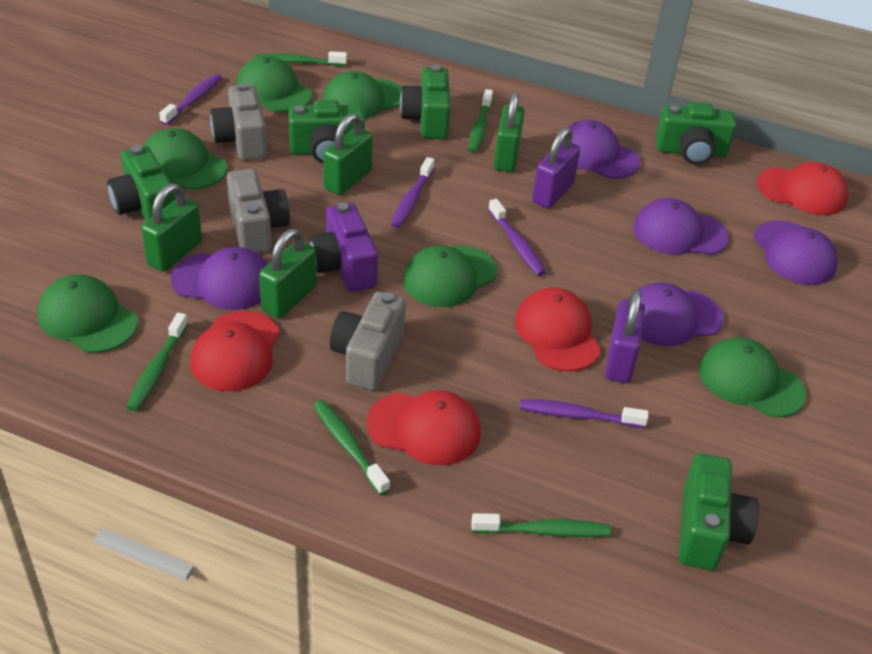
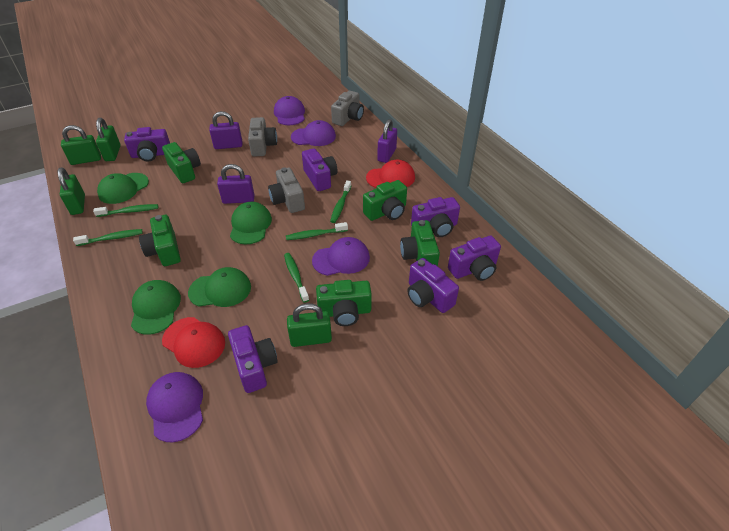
green cap: 6 -> 4
purple camera: 1 -> 6
purple cap: 5 -> 4
purple padlock: 2 -> 3
purple toothbrush: 4 -> 0
red cap: 4 -> 2

